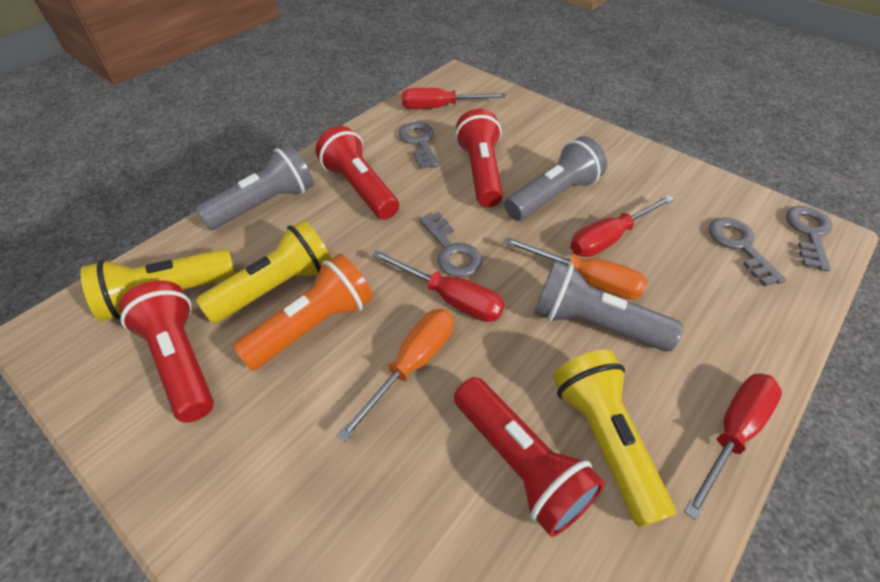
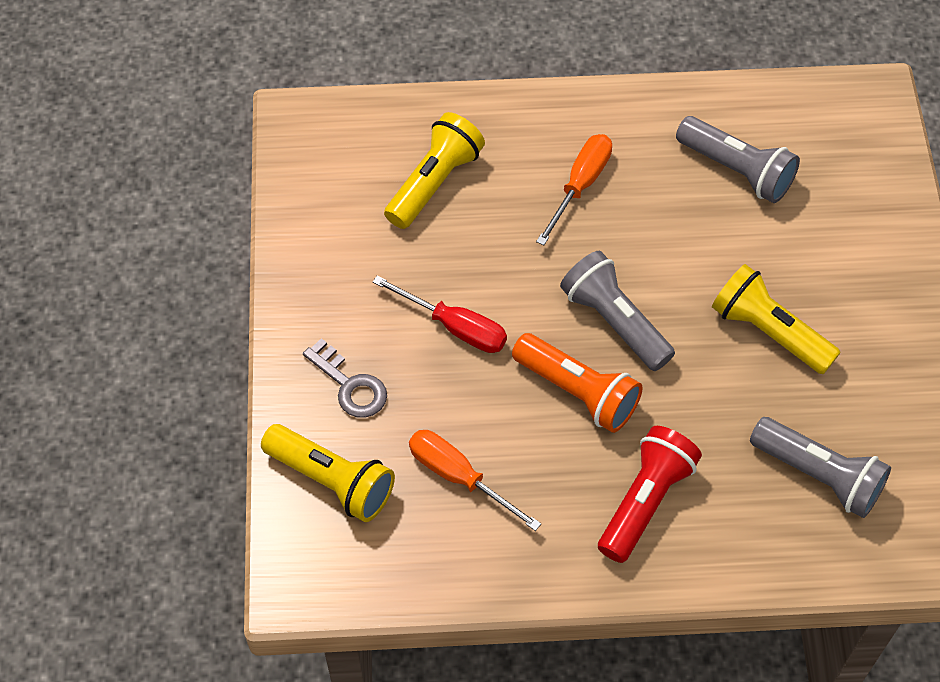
grey key: 4 -> 1
red flashlight: 4 -> 1
red screwdriver: 4 -> 1

